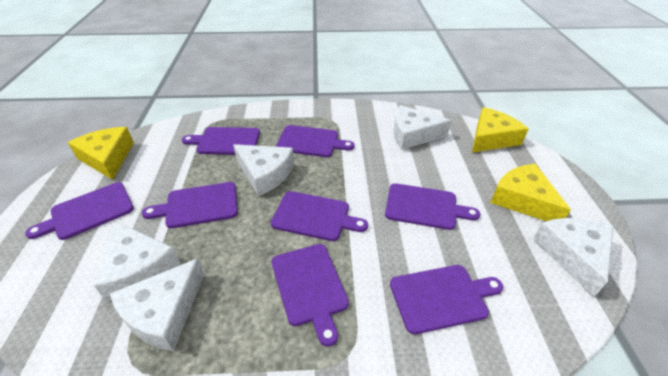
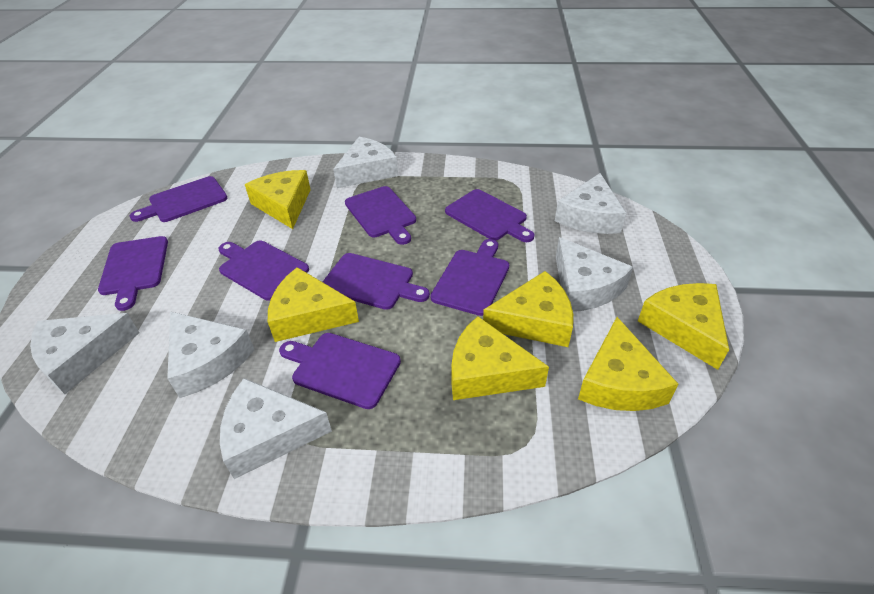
white cheese: 5 -> 6
yellow cheese: 3 -> 6

